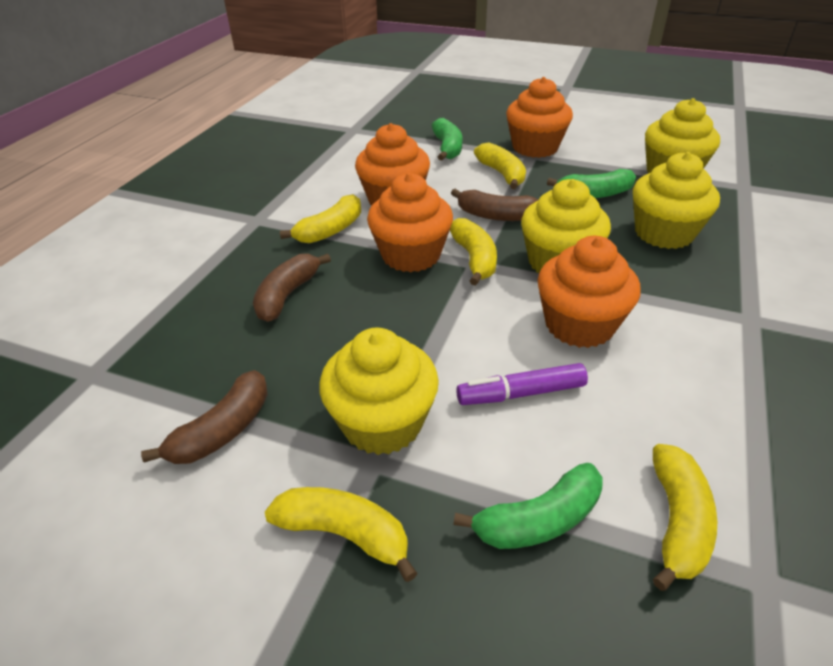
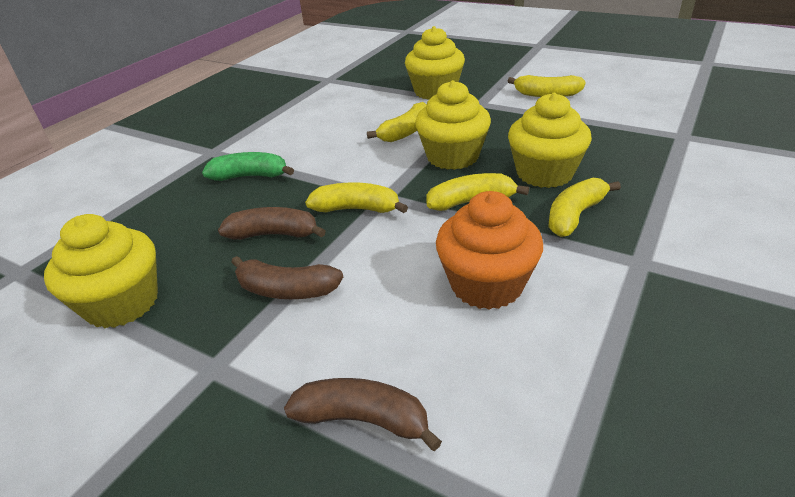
green banana: 3 -> 1
orange cupcake: 4 -> 1
purple marker: 1 -> 0

